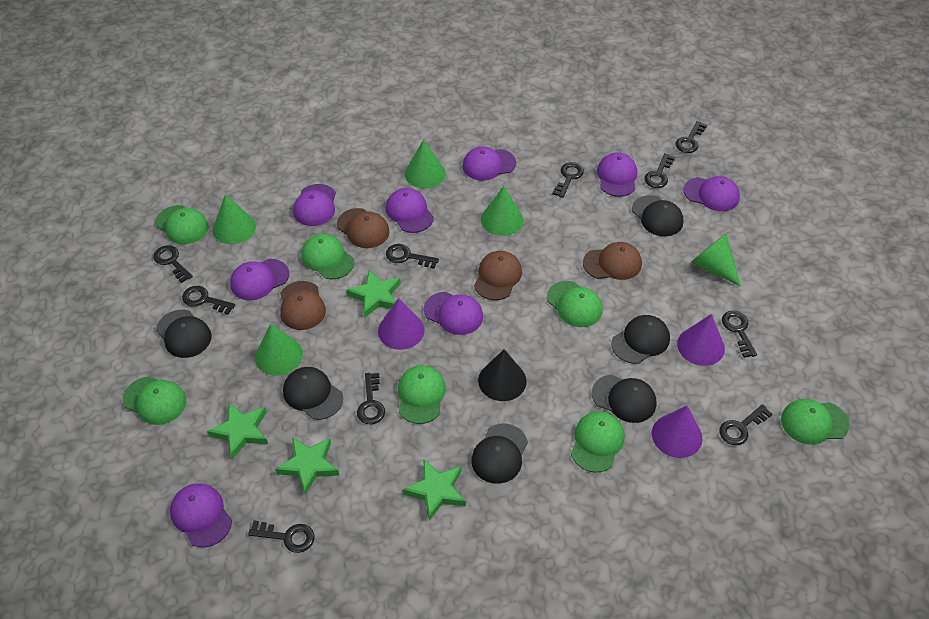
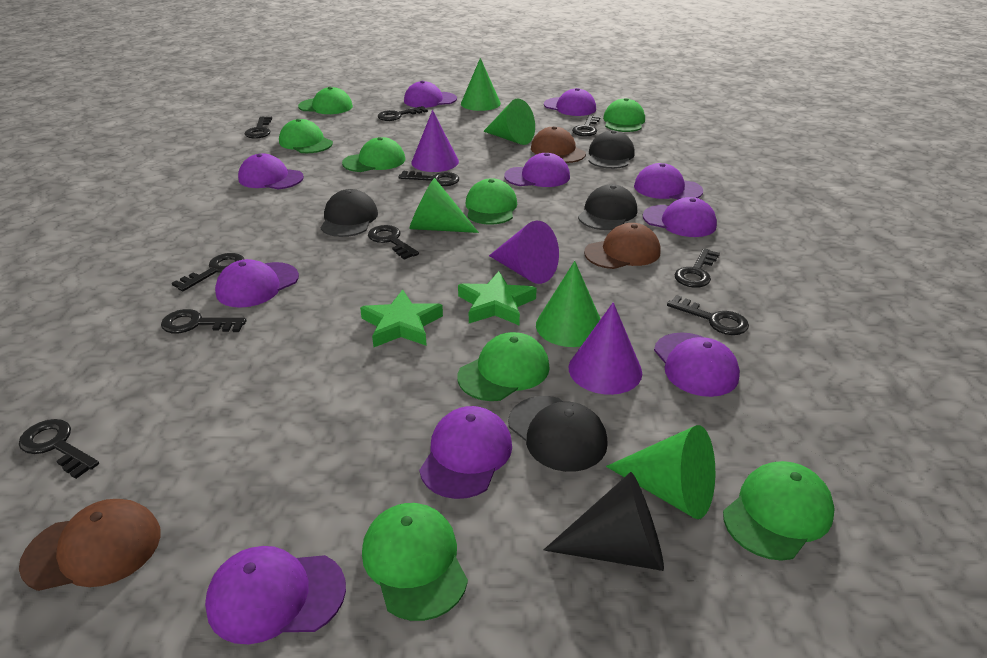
black cap: 6 -> 4
brown cap: 4 -> 3
green cap: 7 -> 8
green star: 4 -> 2
purple cap: 8 -> 10

